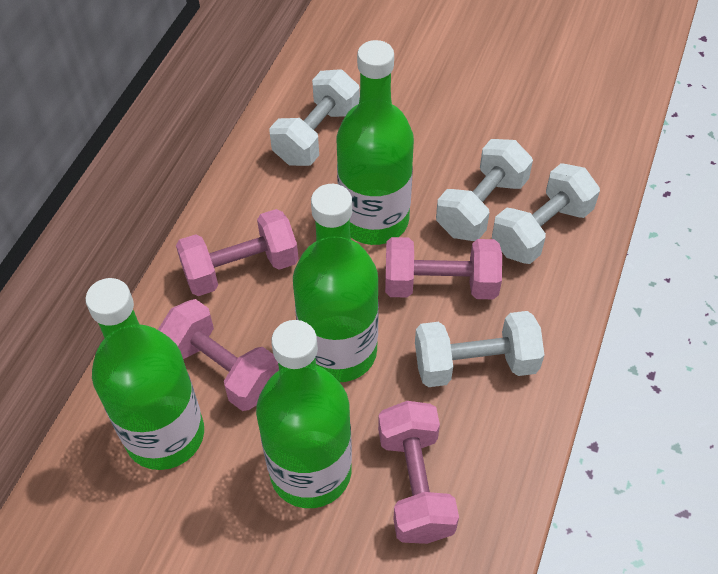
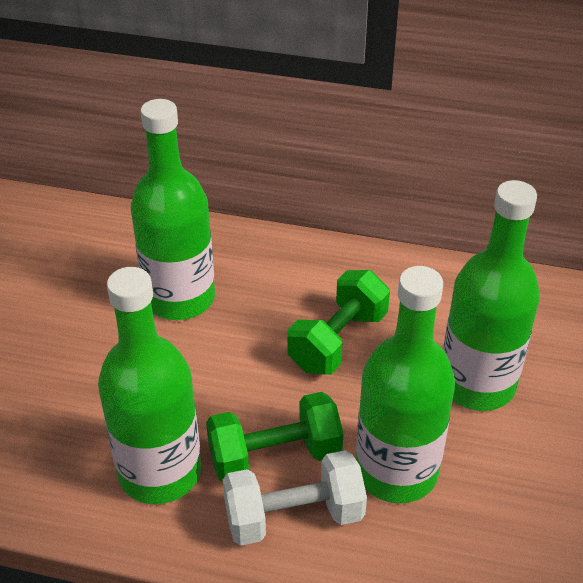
green dumbbell: 0 -> 2
pink dumbbell: 4 -> 0
white dumbbell: 4 -> 1

